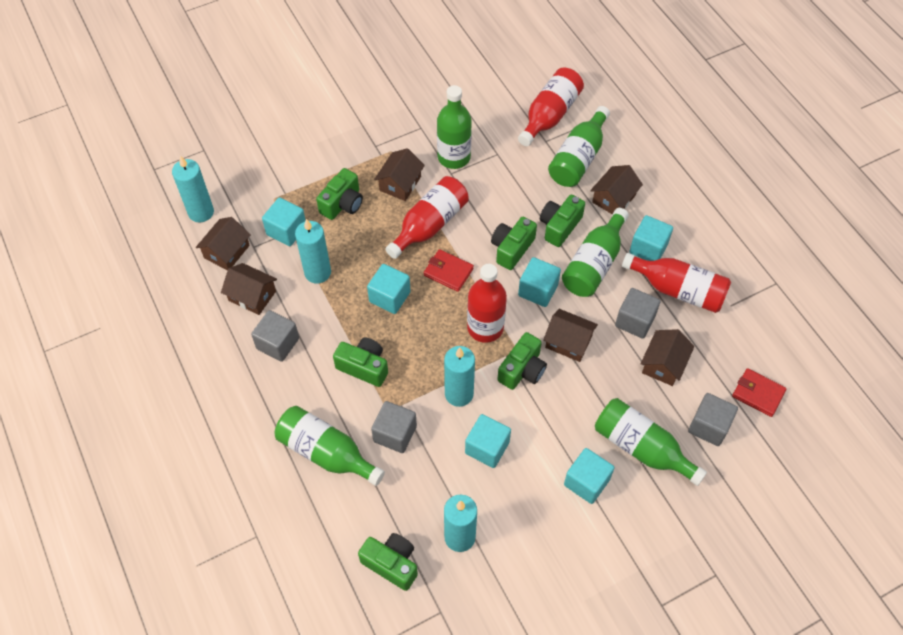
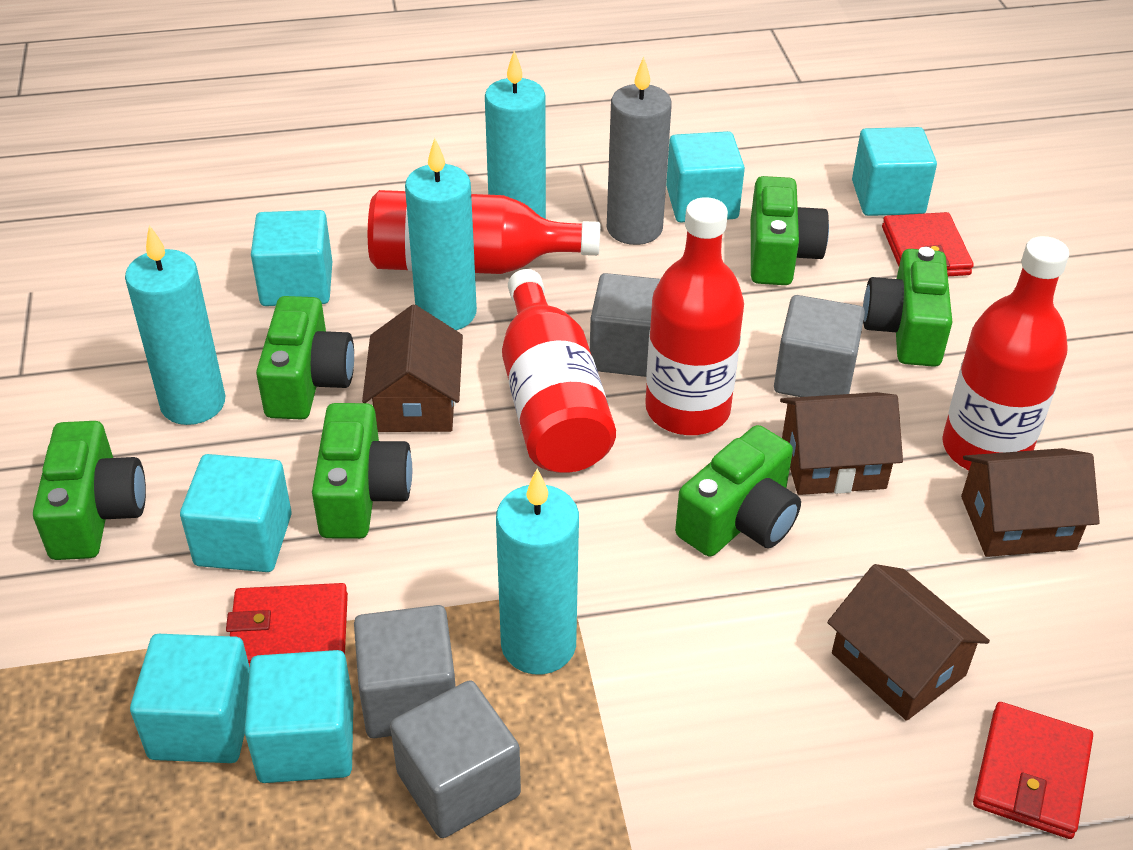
brown house: 6 -> 4
green bottle: 5 -> 0
grey candle: 0 -> 1
red wallet: 2 -> 3

